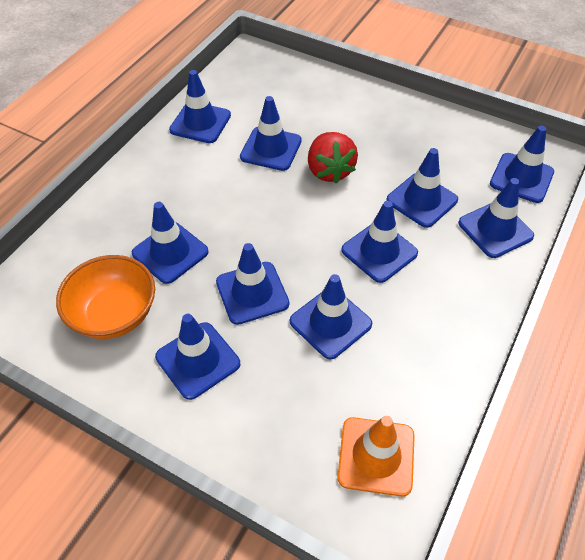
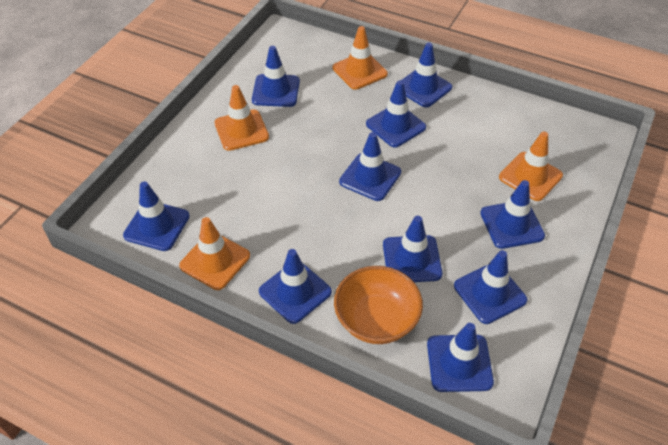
orange traffic cone: 1 -> 4
red strawberry: 1 -> 0

